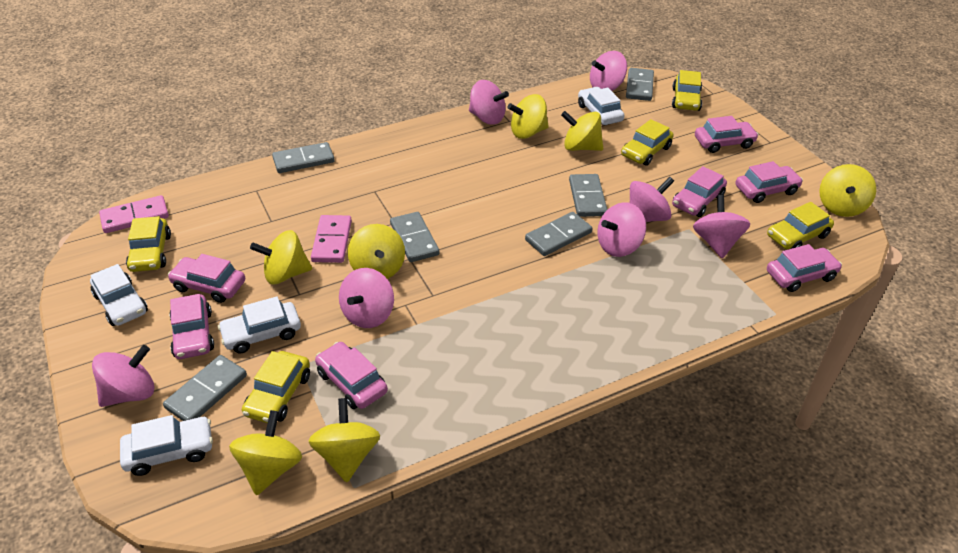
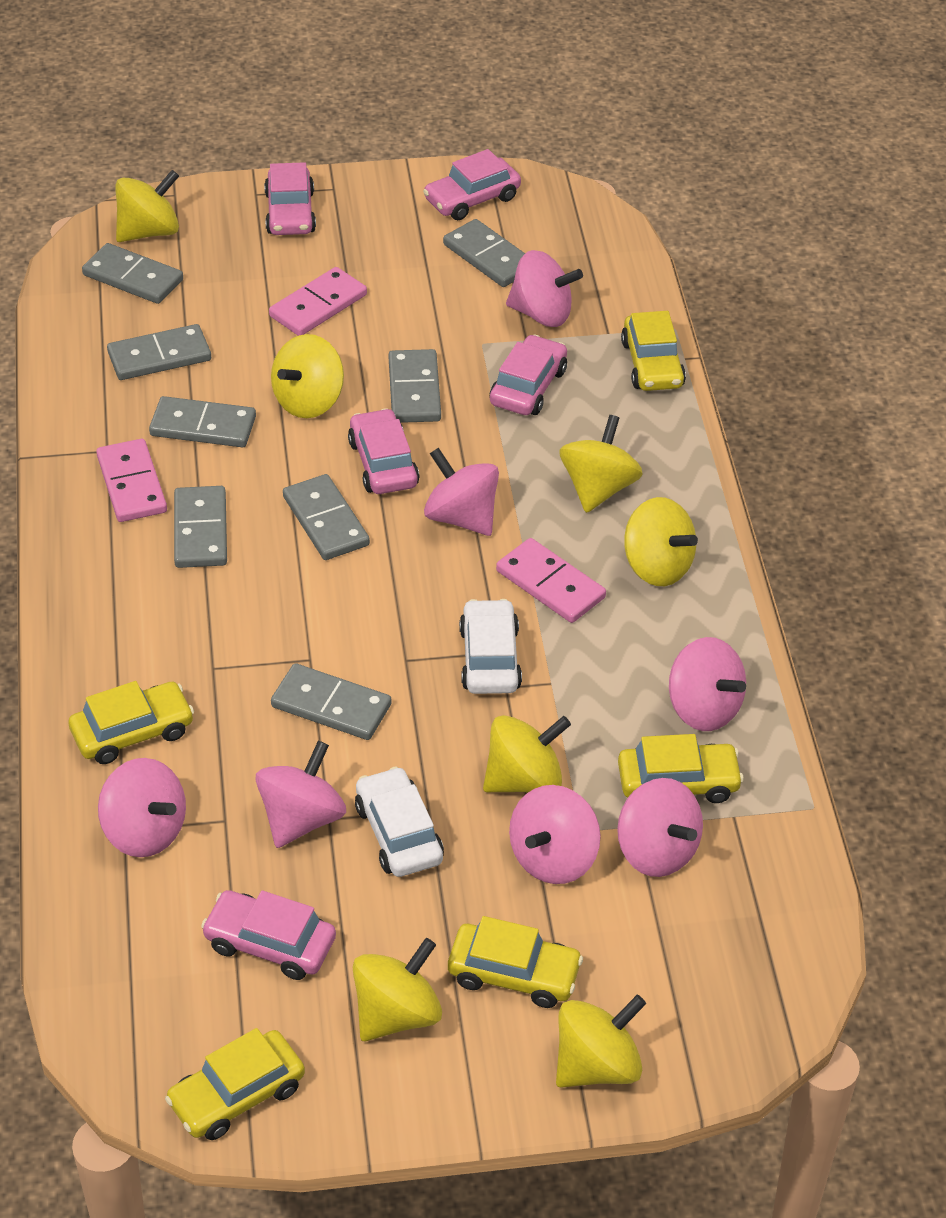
grey domino: 6 -> 8
pink car: 7 -> 5
pink domino: 2 -> 3
white car: 4 -> 2

